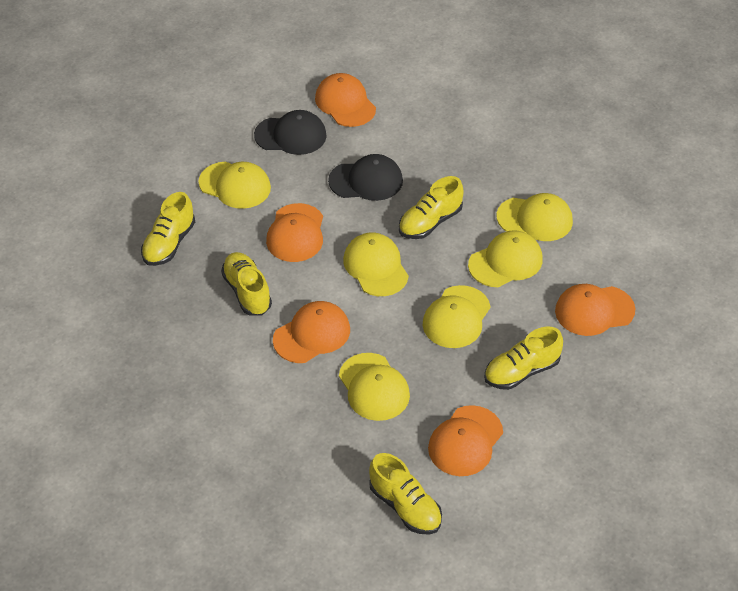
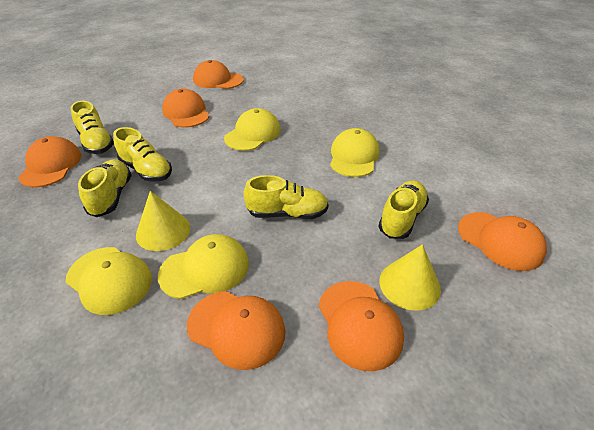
black cap: 2 -> 0
orange cap: 5 -> 6
yellow cap: 6 -> 4
yellow cone: 0 -> 2

